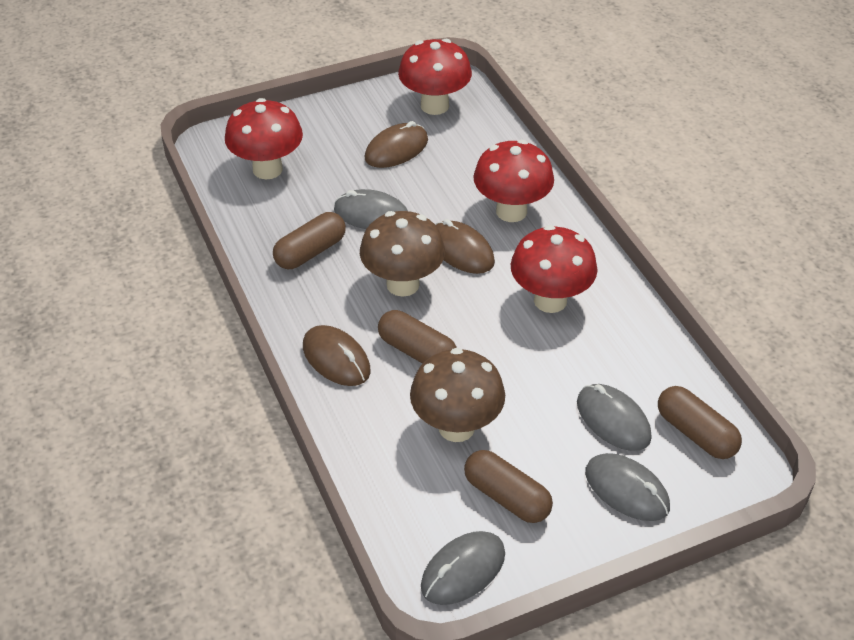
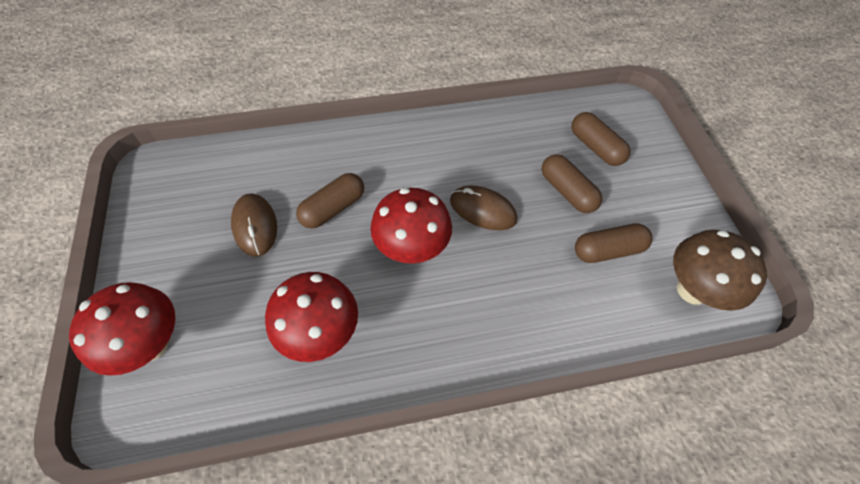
brown mouse: 3 -> 2
brown mushroom: 2 -> 1
grey mouse: 4 -> 0
red mushroom: 4 -> 3

